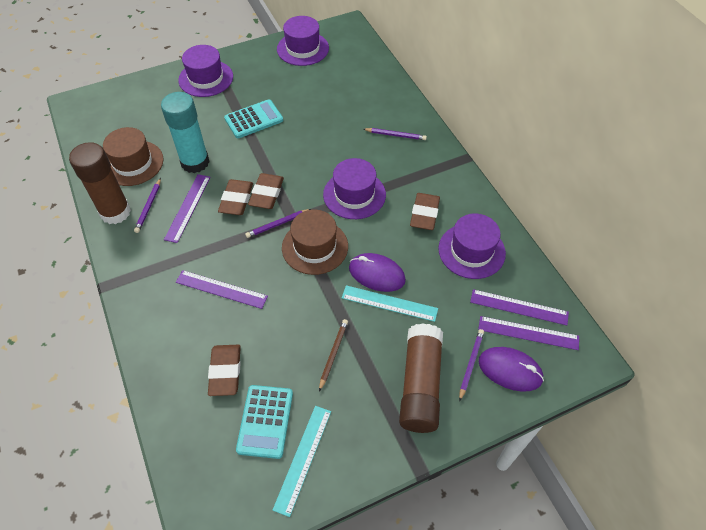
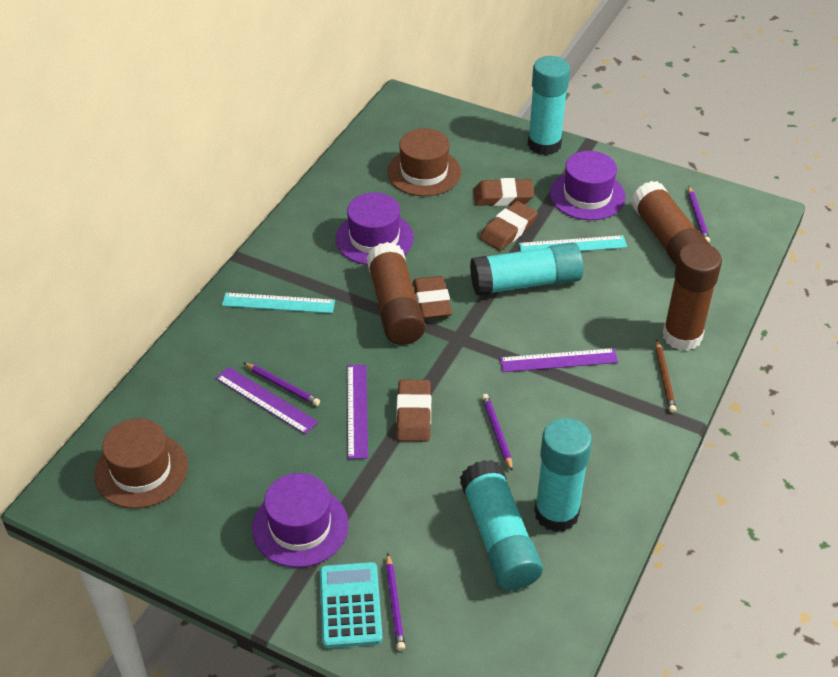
brown glue stick: 2 -> 3
purple hat: 4 -> 3
purple mouse: 2 -> 0
purple ruler: 4 -> 3
turquoise calculator: 2 -> 1
turquoise glue stick: 1 -> 4

